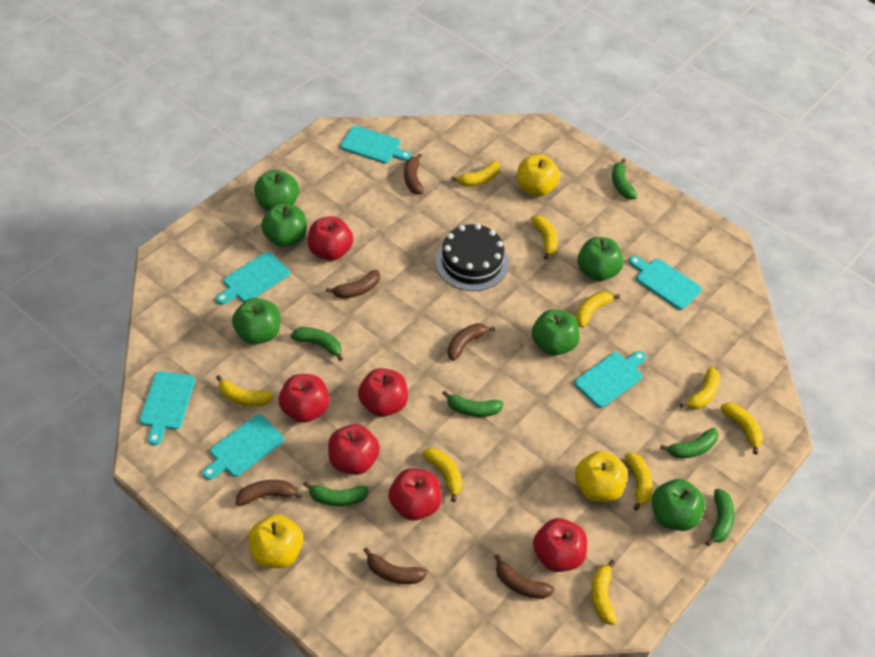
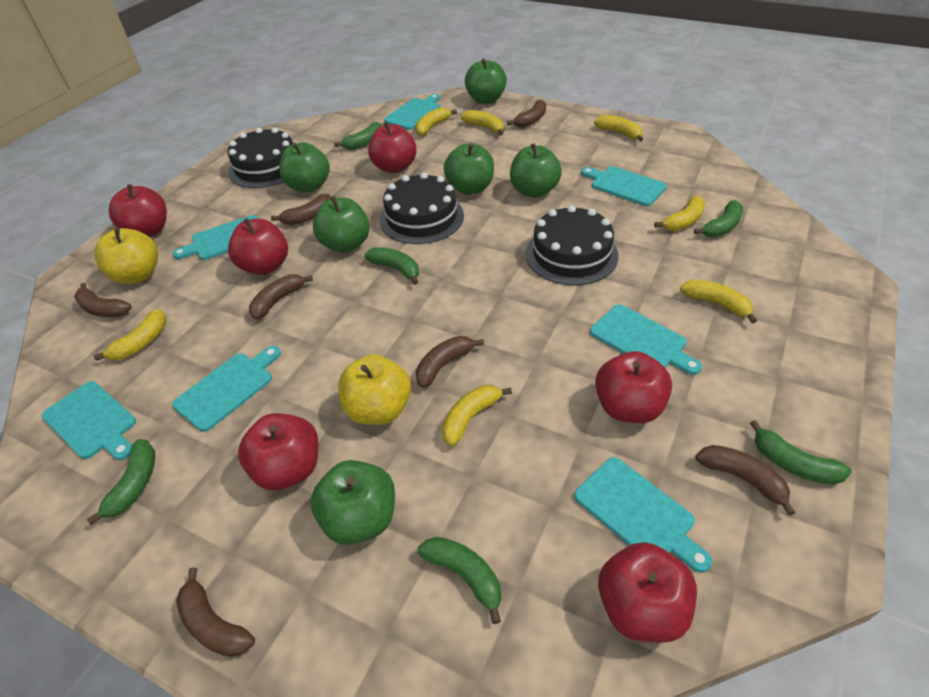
black cake: 1 -> 3
brown banana: 6 -> 7
turquoise cutting board: 6 -> 7
yellow apple: 3 -> 2
yellow banana: 9 -> 7

